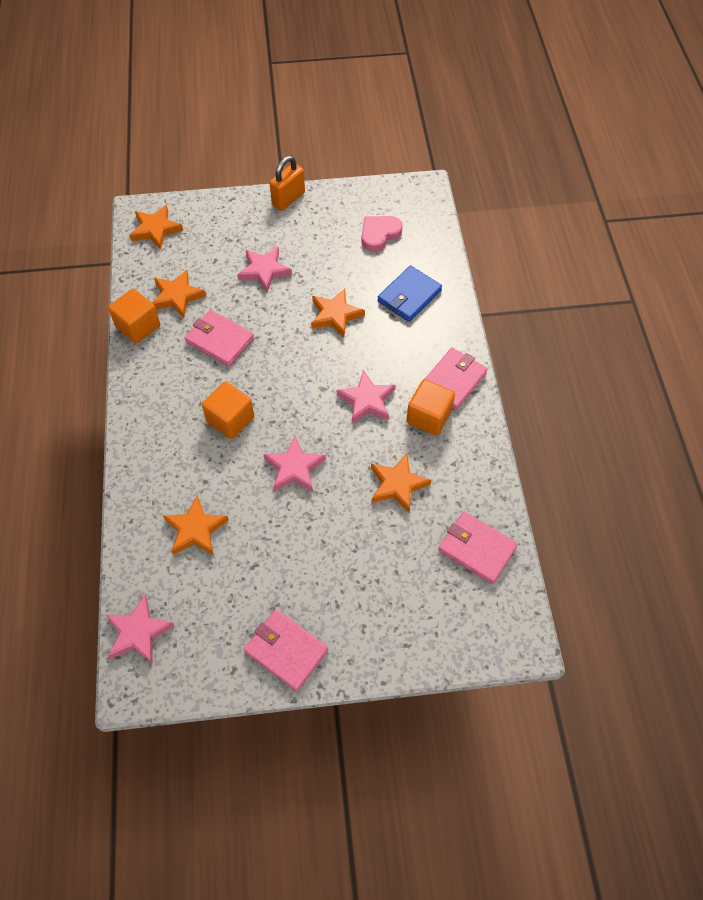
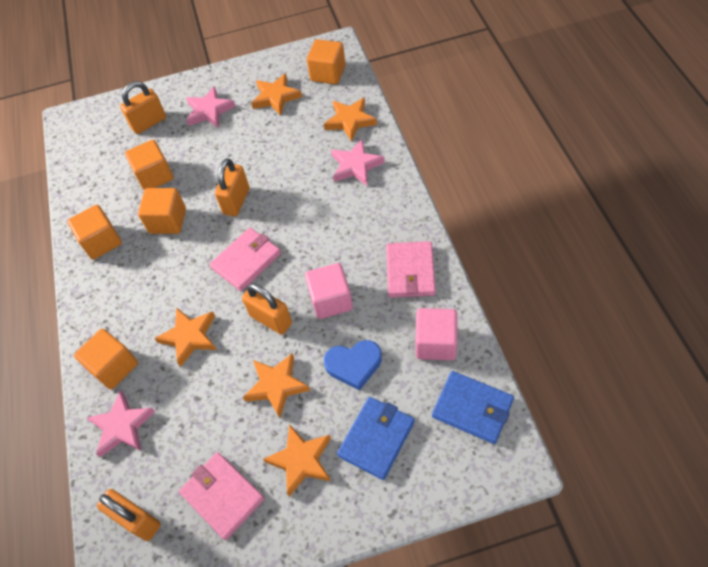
blue heart: 0 -> 1
blue wallet: 1 -> 2
orange cube: 3 -> 5
orange padlock: 1 -> 4
pink cube: 0 -> 2
pink heart: 1 -> 0
pink star: 4 -> 3
pink wallet: 4 -> 3

